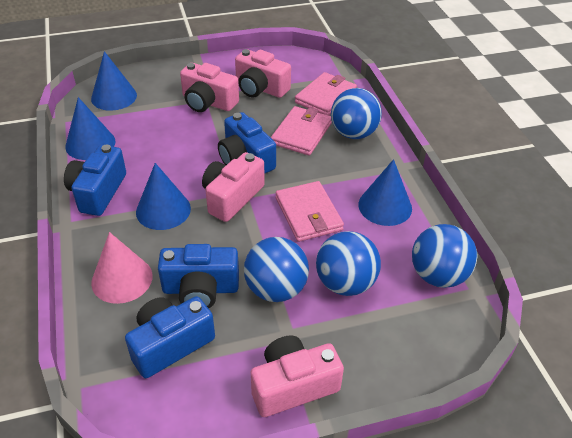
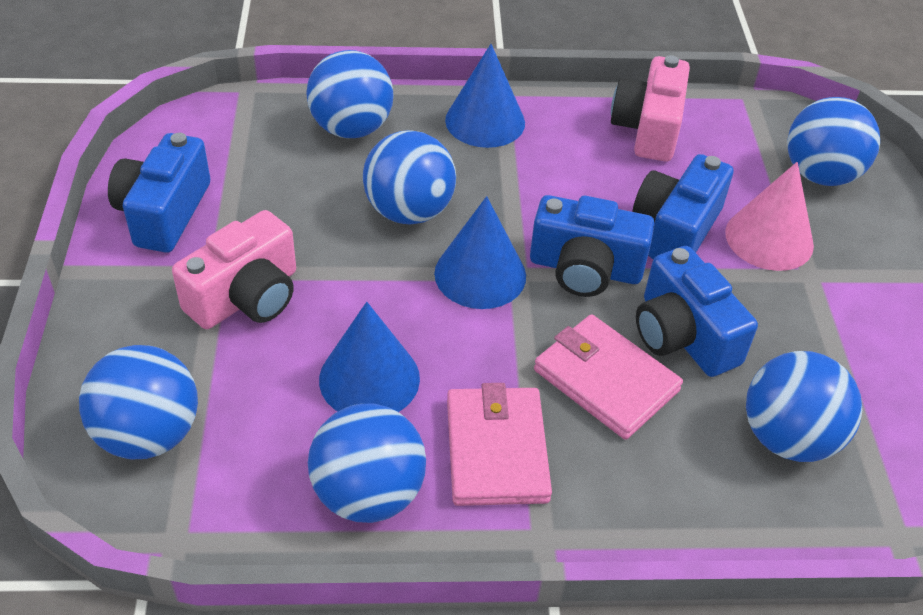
blue ball: 4 -> 6
blue cone: 4 -> 3
pink camera: 4 -> 2
pink wallet: 3 -> 2

